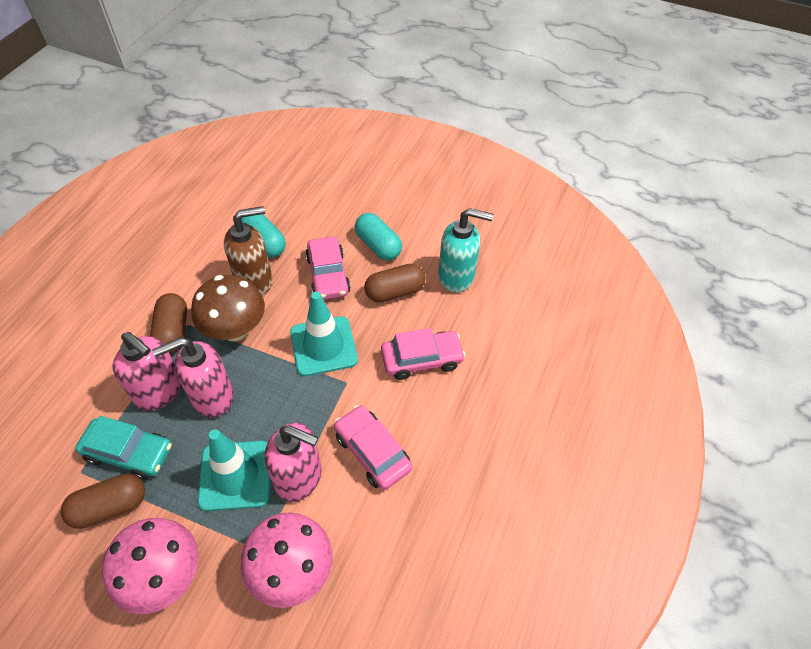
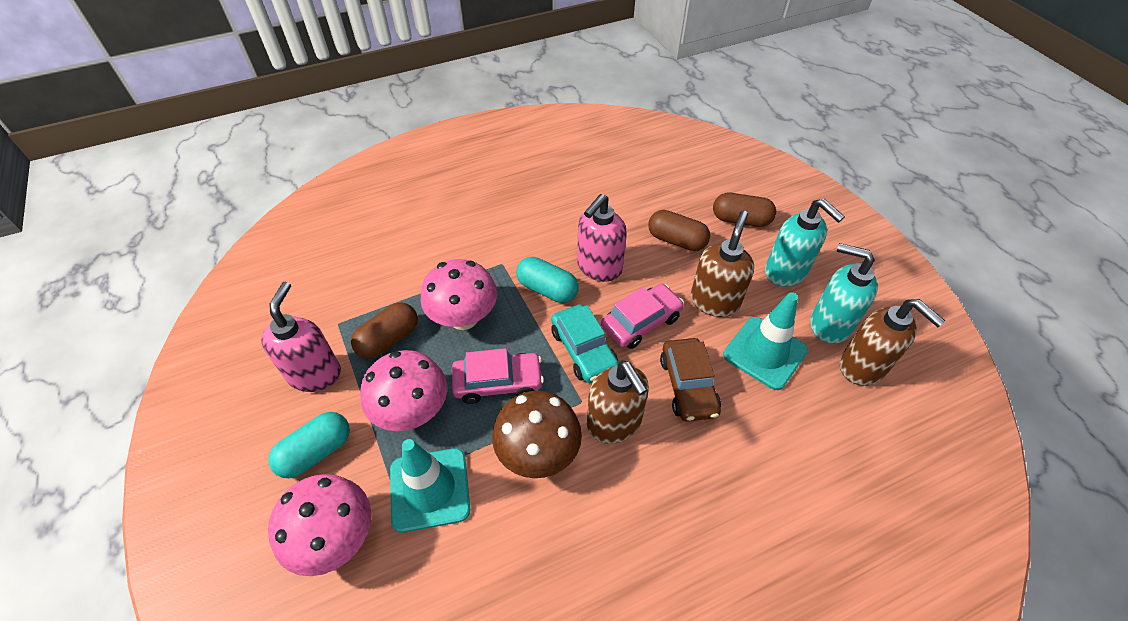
brown car: 0 -> 1
brown soap dispenser: 1 -> 3
pink car: 3 -> 2
pink mushroom: 2 -> 3
pink soap dispenser: 3 -> 2
turquoise soap dispenser: 1 -> 2

